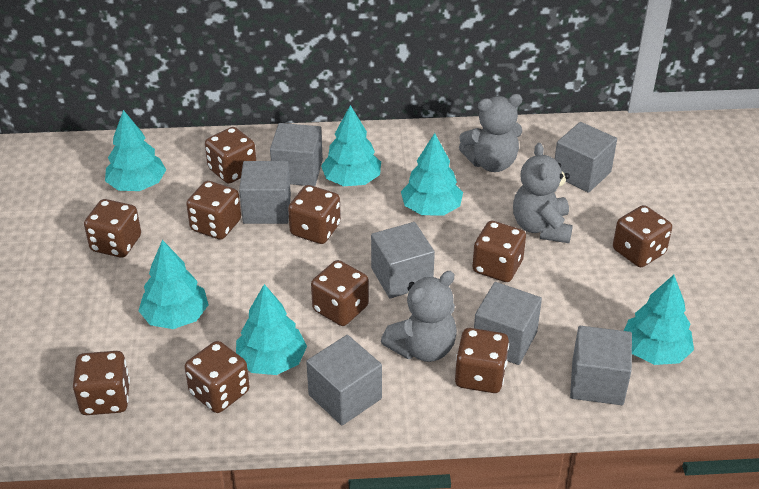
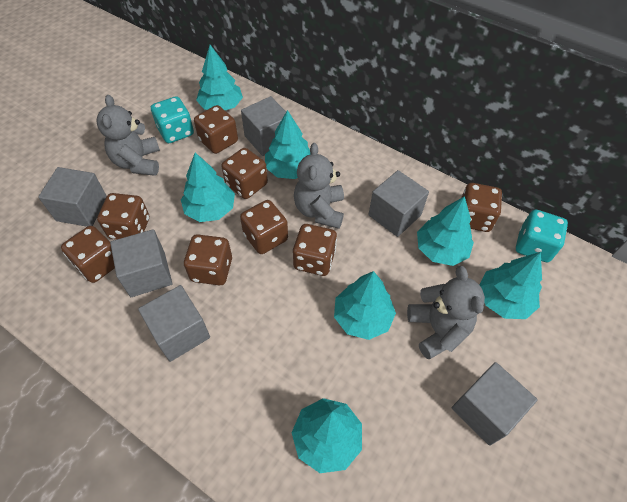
brown dice: 10 -> 8
grey cube: 7 -> 6
turquoise dice: 0 -> 2
turquoise tree: 6 -> 7

